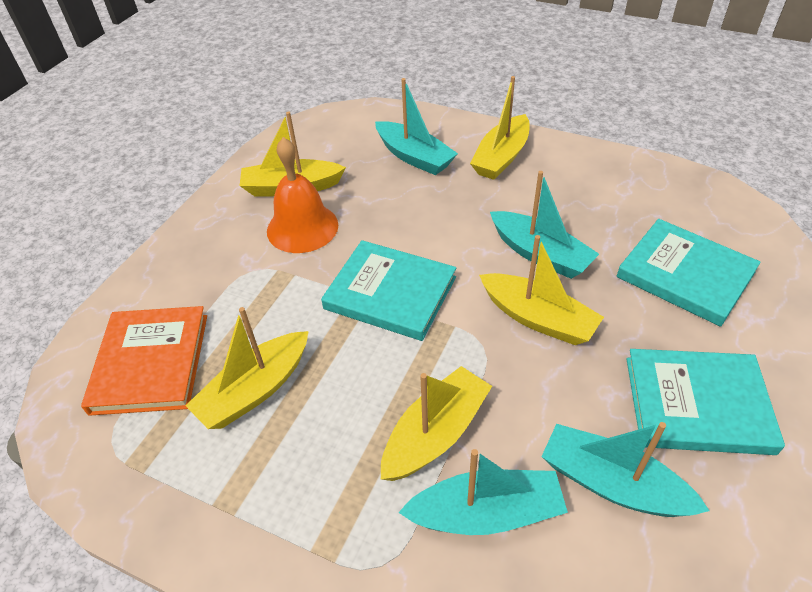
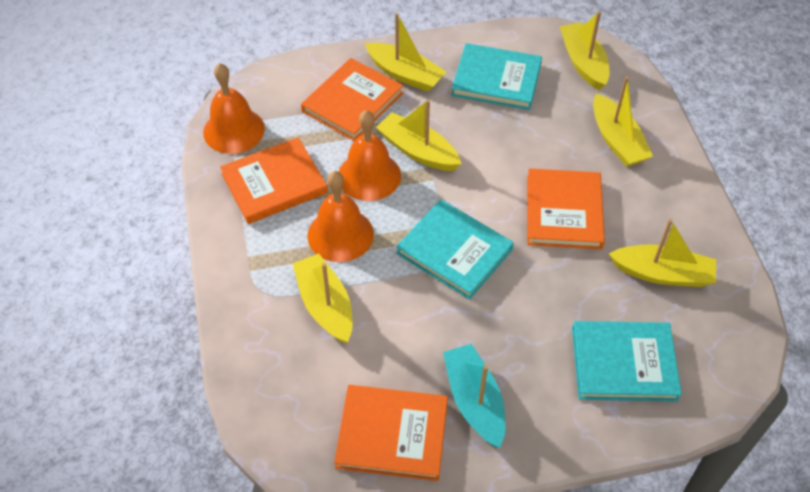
orange bell: 1 -> 3
orange book: 1 -> 4
turquoise boat: 4 -> 1
yellow boat: 5 -> 6

